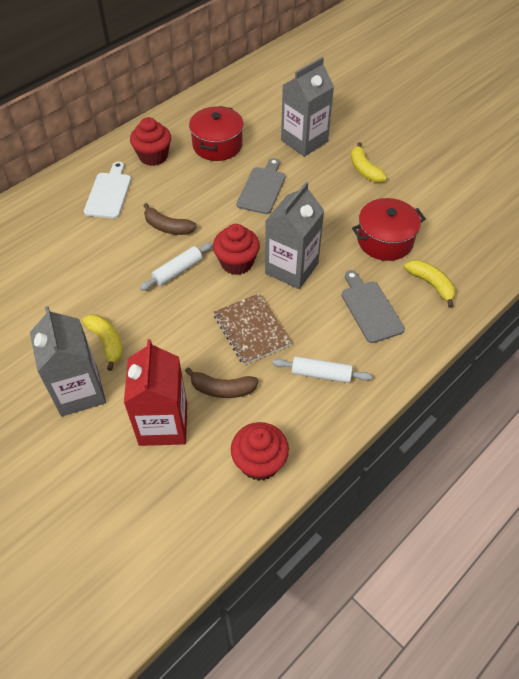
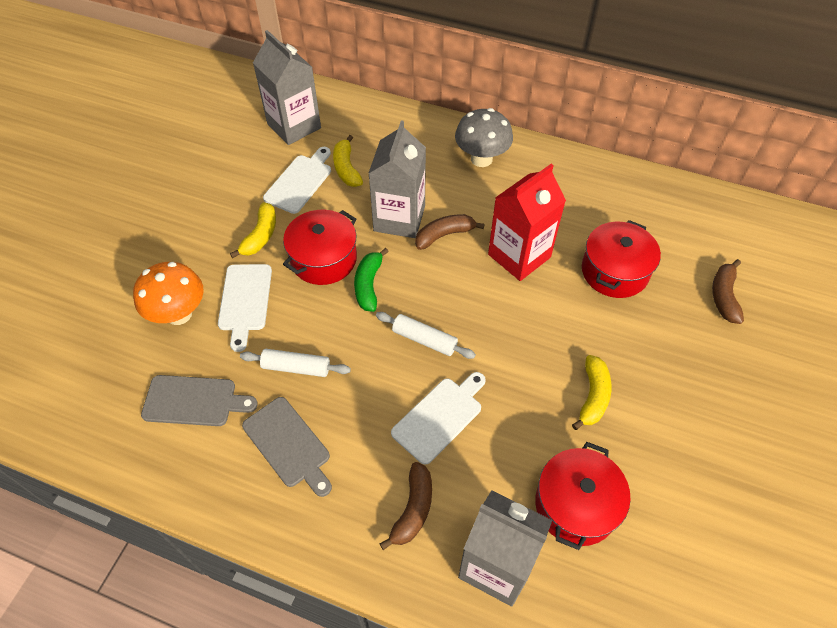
brown banana: 2 -> 3
brown notebook: 1 -> 0
green banana: 0 -> 1
grey mushroom: 0 -> 1
orange mushroom: 0 -> 1
red cupcake: 3 -> 0
red pot: 2 -> 3
white cutting board: 1 -> 3

